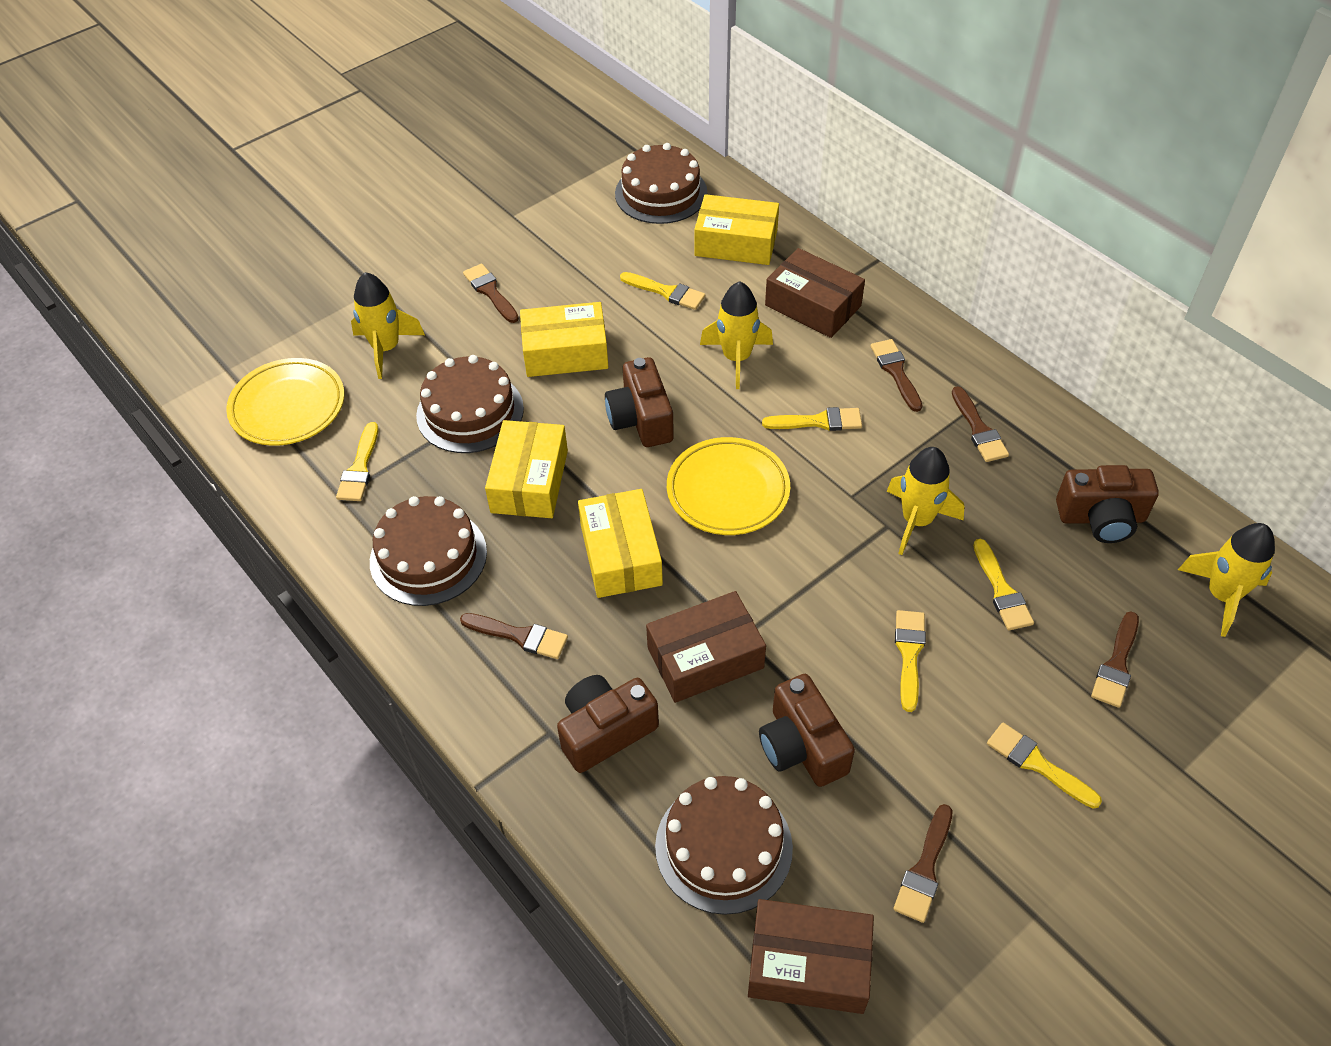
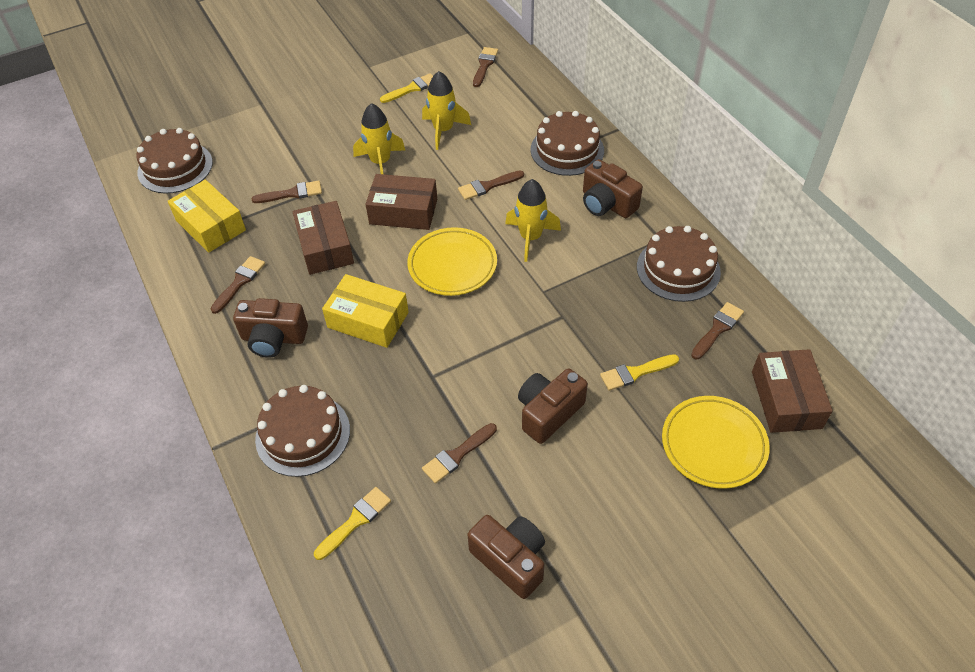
yellow box: 4 -> 2
yellow brush: 6 -> 3
yellow rocket: 4 -> 3

